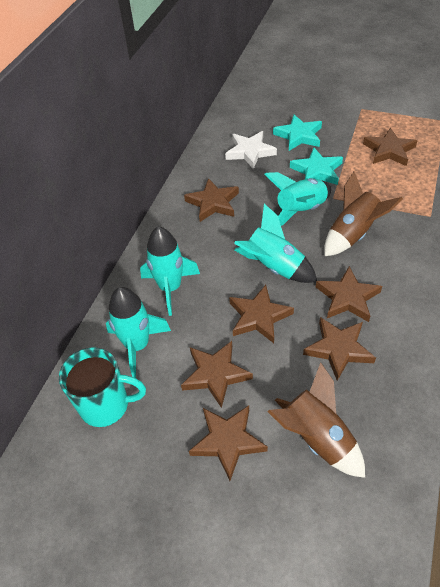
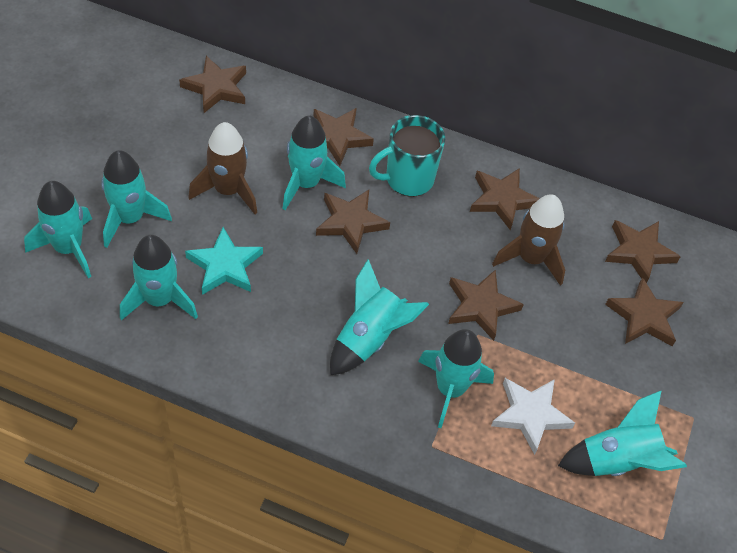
turquoise rocket: 4 -> 7
turquoise star: 2 -> 1

